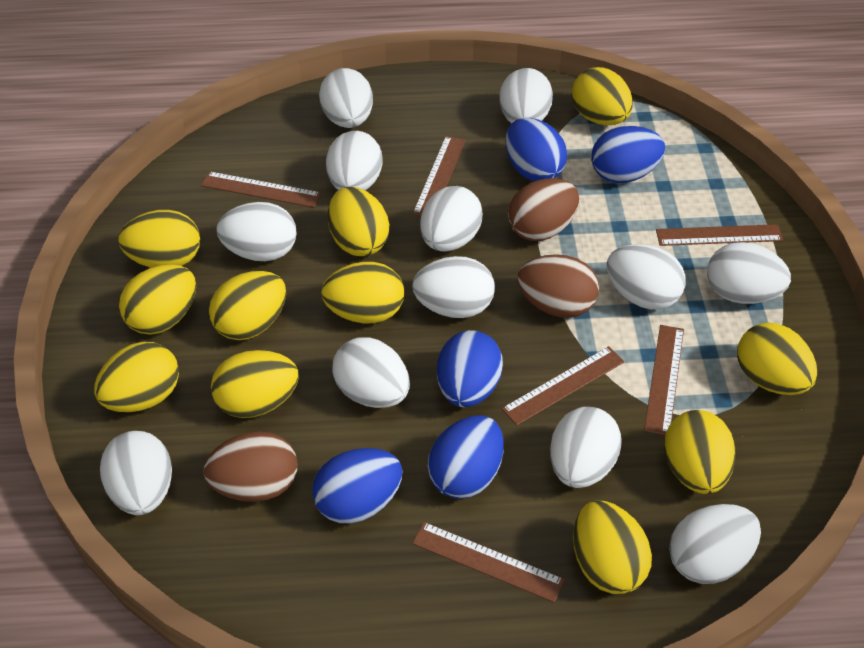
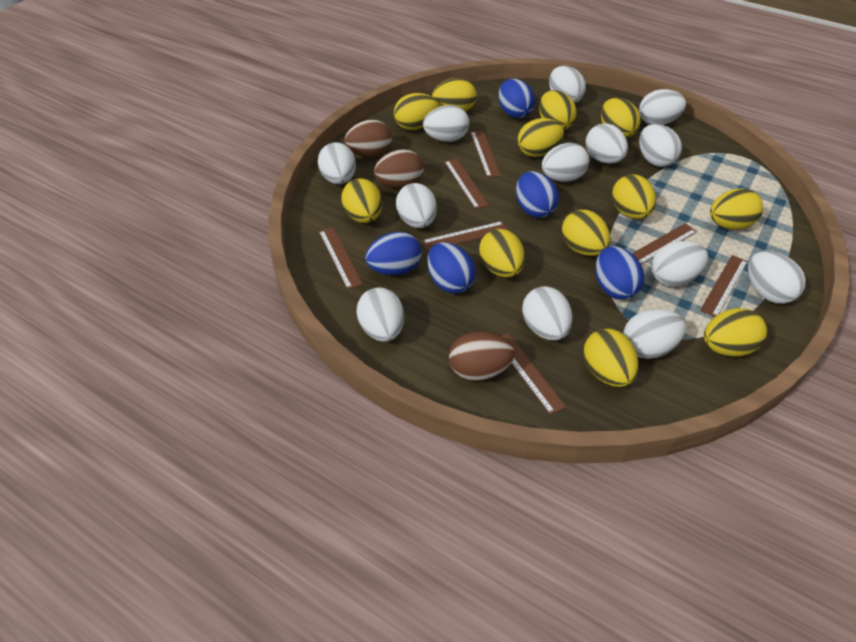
brown ruler: 6 -> 7
white egg: 12 -> 13
yellow egg: 11 -> 12

